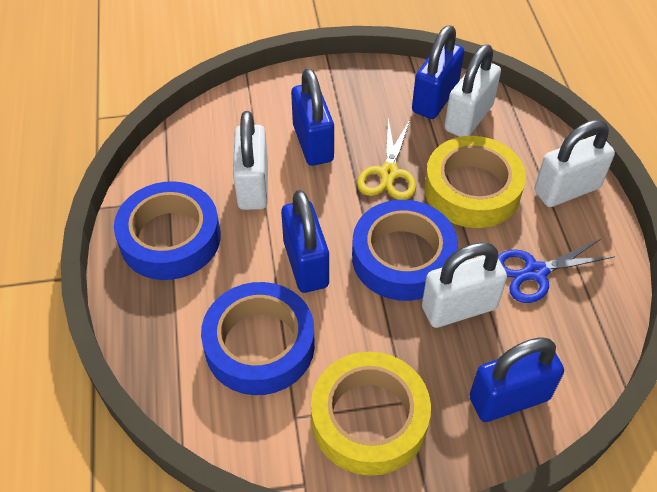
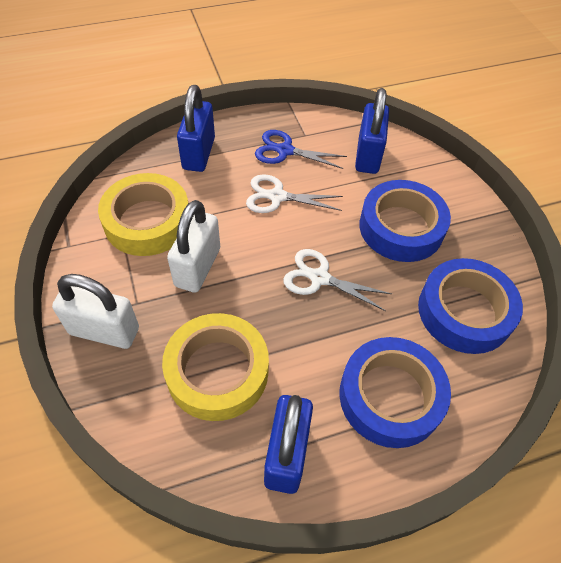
blue padlock: 4 -> 3
white padlock: 4 -> 2
white scissors: 0 -> 2
yellow scissors: 1 -> 0

